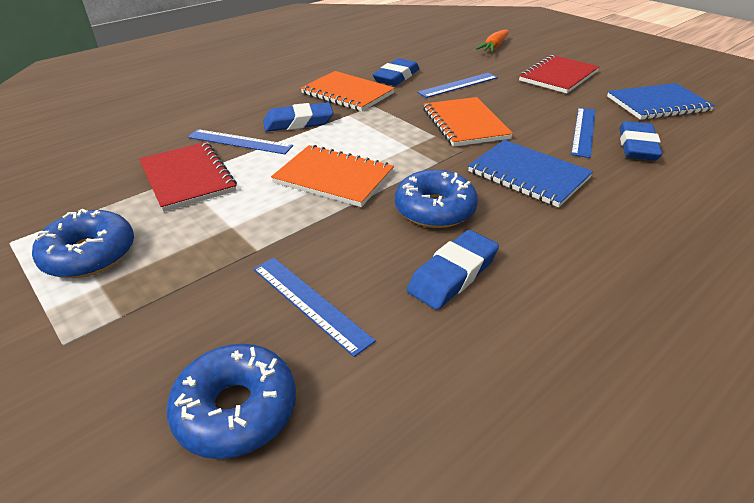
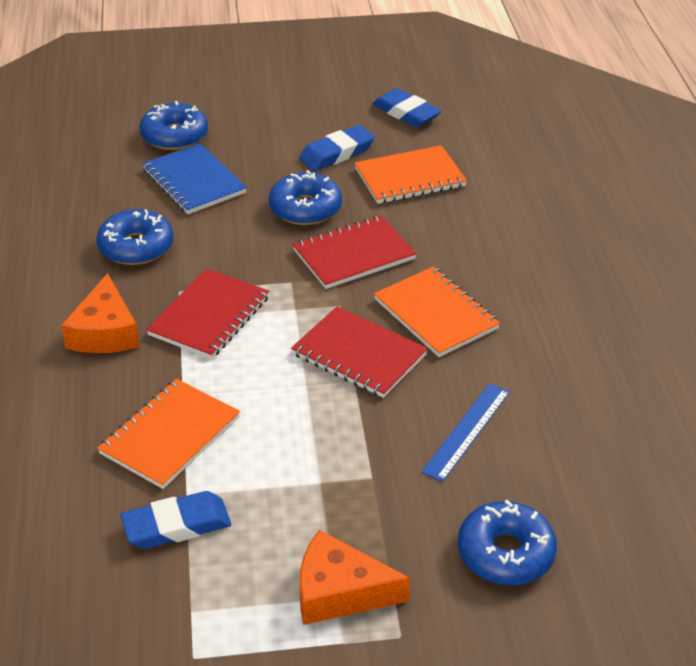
blue donut: 3 -> 4
blue eraser: 4 -> 3
blue notebook: 2 -> 1
blue ruler: 4 -> 1
orange carrot: 1 -> 0
orange cheese: 0 -> 2
red notebook: 2 -> 3

